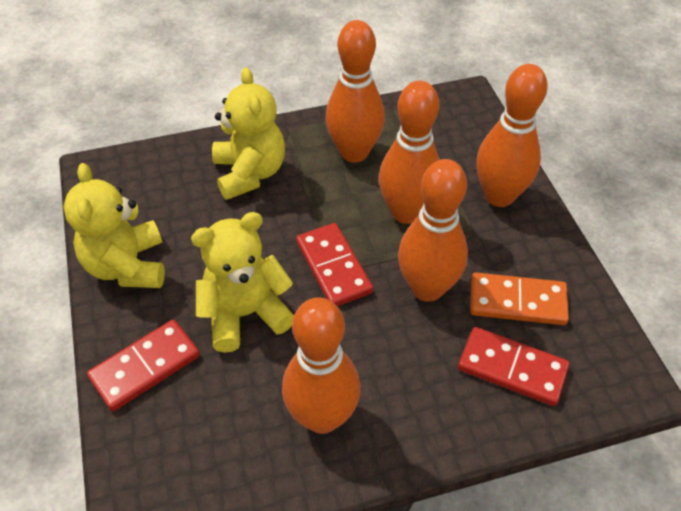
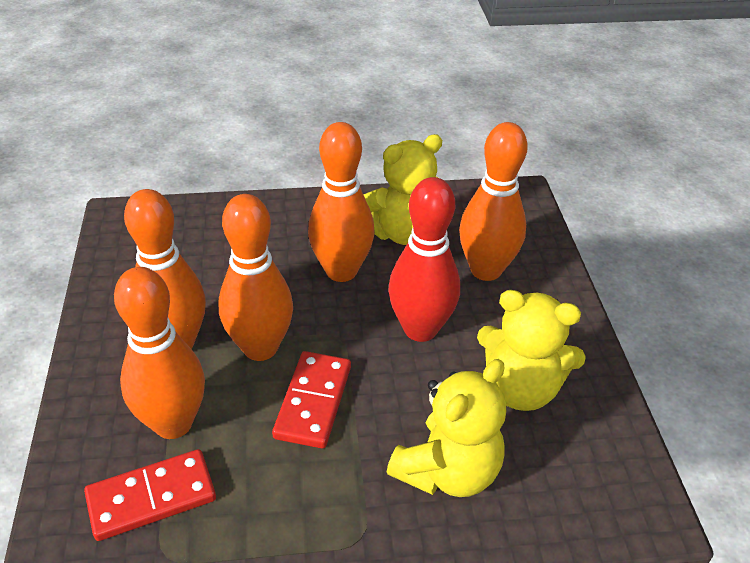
orange domino: 1 -> 0
red bowling pin: 0 -> 1
red domino: 3 -> 2

